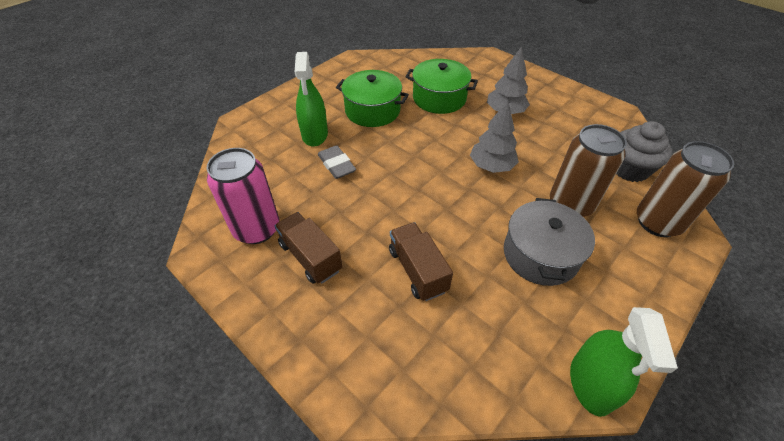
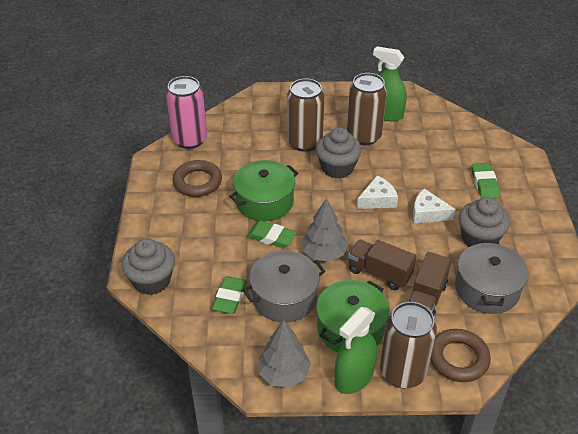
brown can: 2 -> 3
brown ring: 0 -> 2
green eraser: 0 -> 3
grey cupcake: 1 -> 3
grey eraser: 1 -> 0
grey pot: 1 -> 2
white cheese: 0 -> 2

